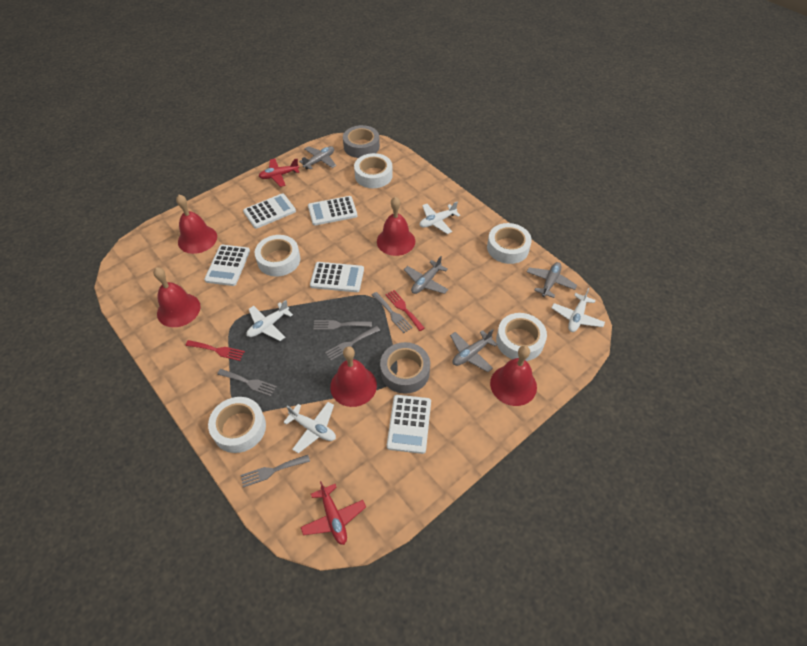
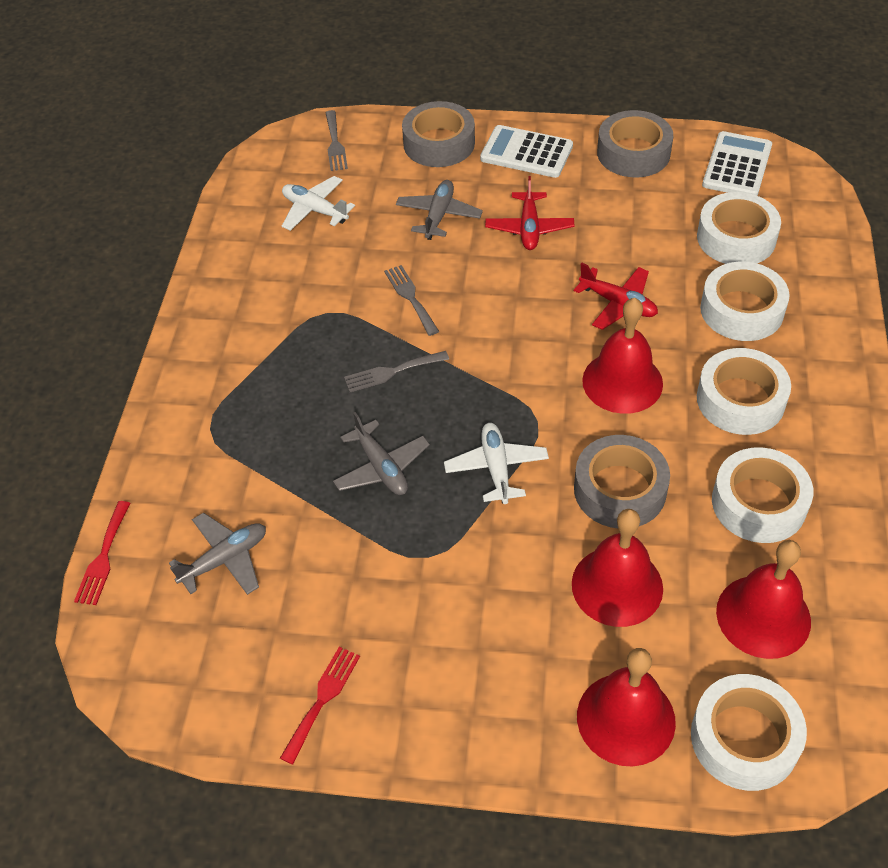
grey fork: 5 -> 3
grey plane: 4 -> 3
grey tape: 2 -> 3
red bell: 5 -> 4
white calculator: 5 -> 2
white plane: 4 -> 2

